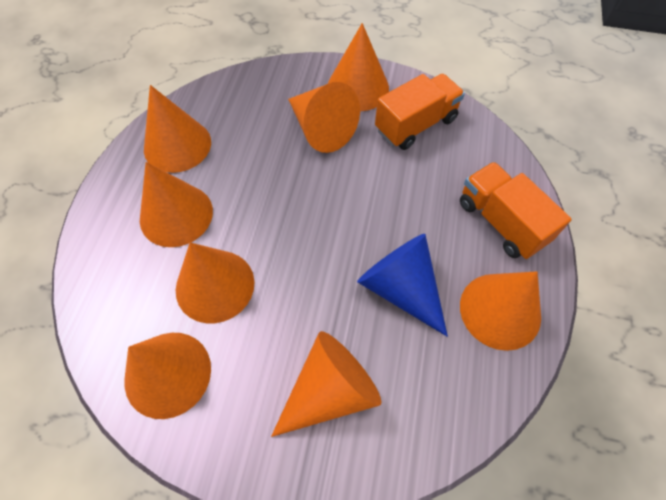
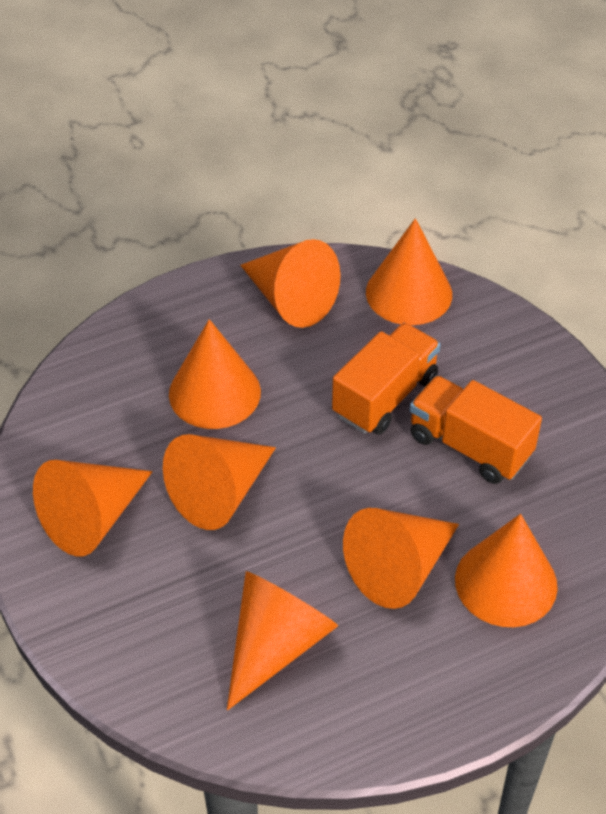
blue cone: 1 -> 0

